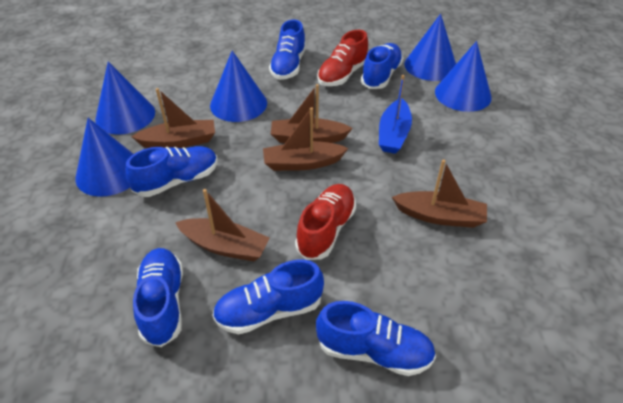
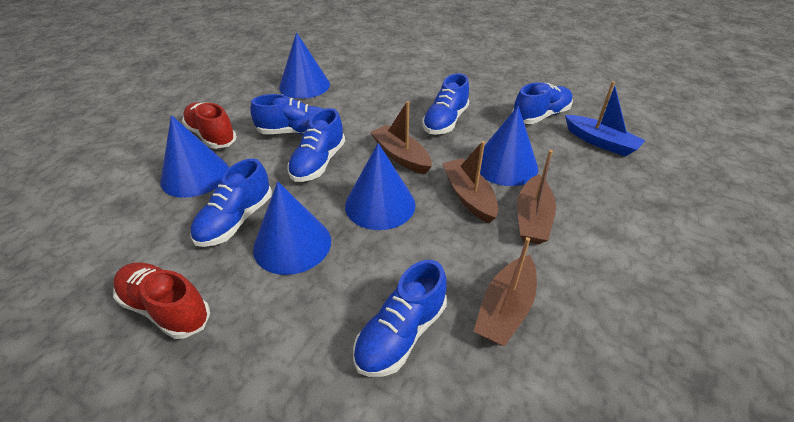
brown boat: 5 -> 4

